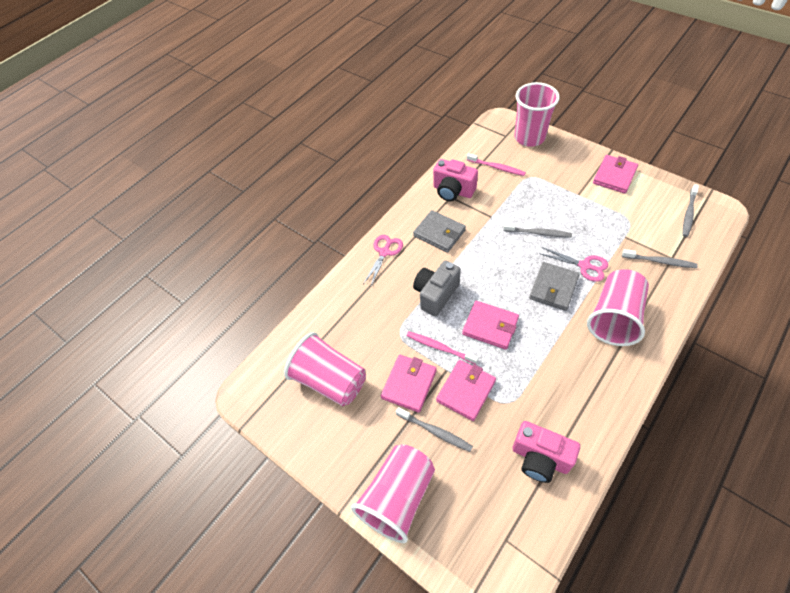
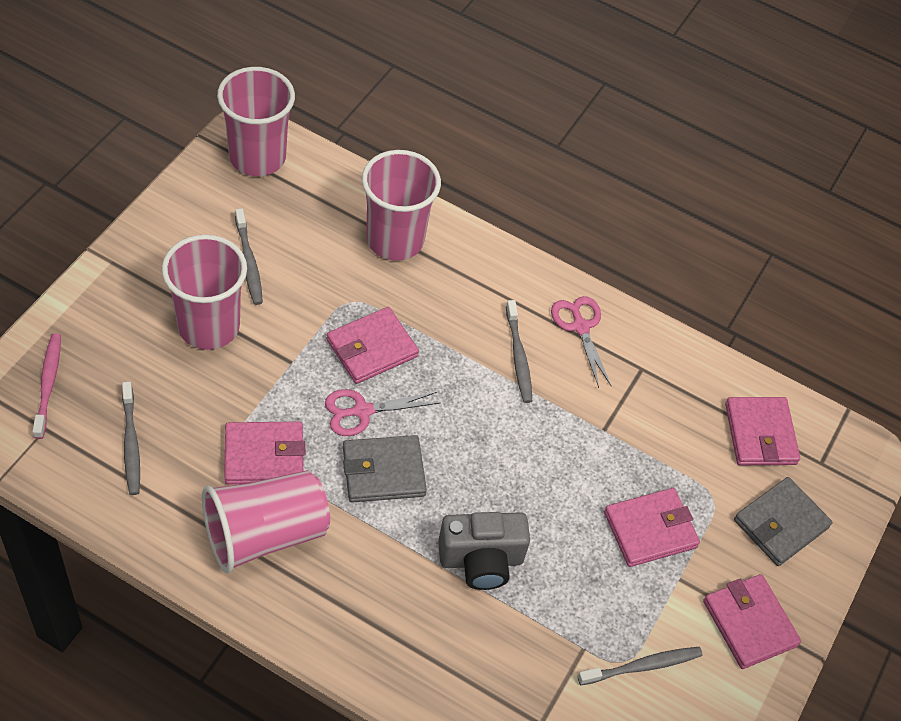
pink camera: 2 -> 0
pink toothbrush: 2 -> 1
pink wallet: 4 -> 5

